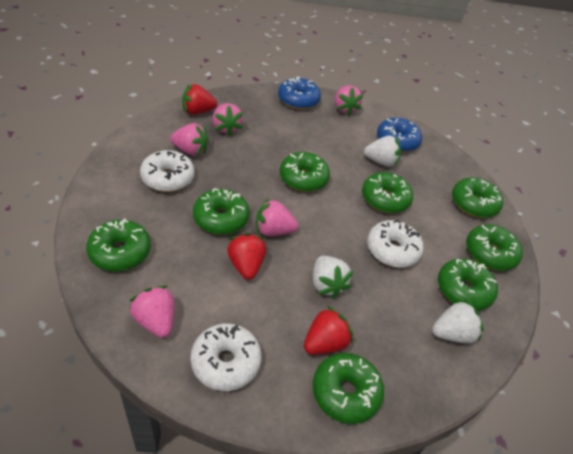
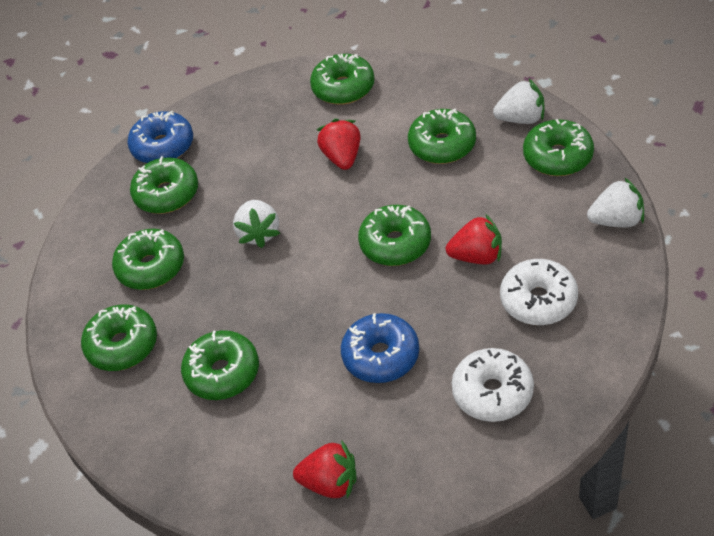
pink strawberry: 5 -> 0
white donut: 3 -> 2

